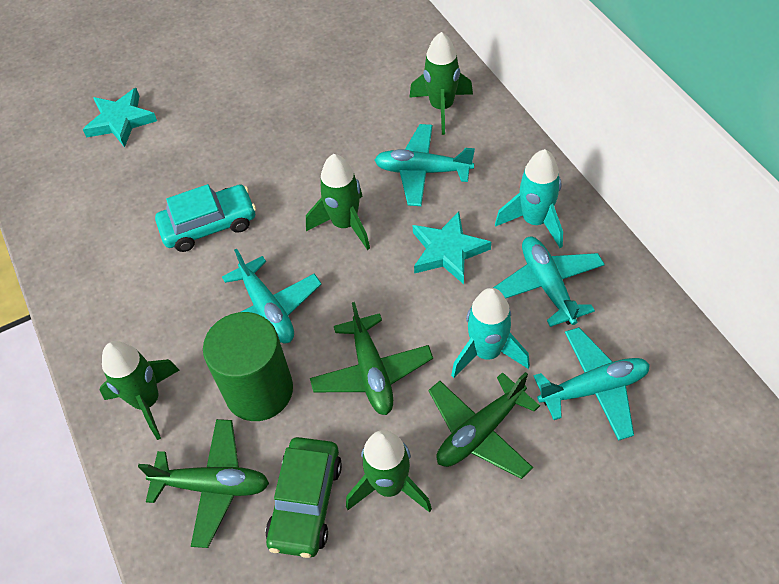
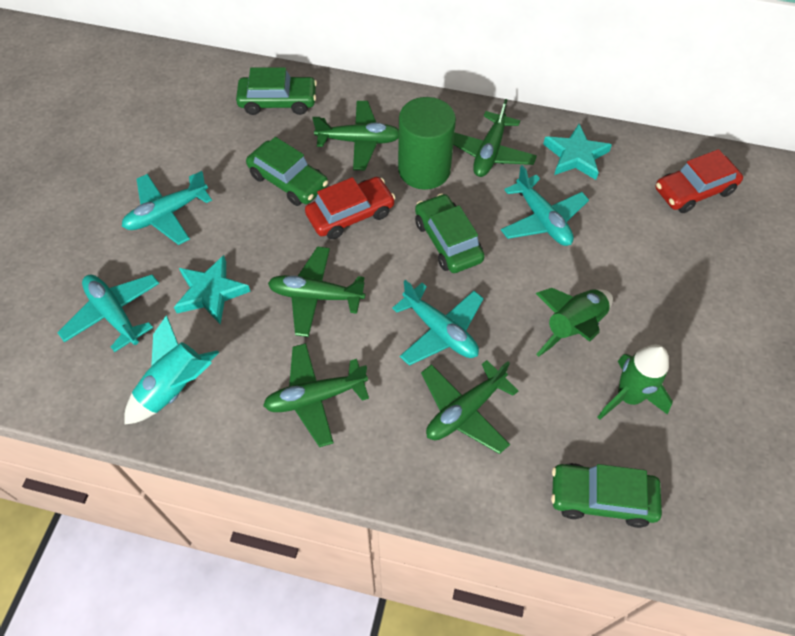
green car: 1 -> 4
green plane: 3 -> 5
green rocket: 4 -> 2
red car: 0 -> 2
turquoise car: 1 -> 0
turquoise rocket: 2 -> 1

